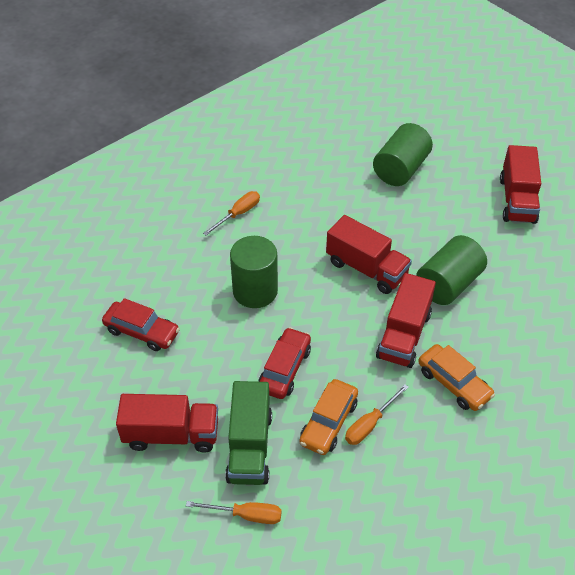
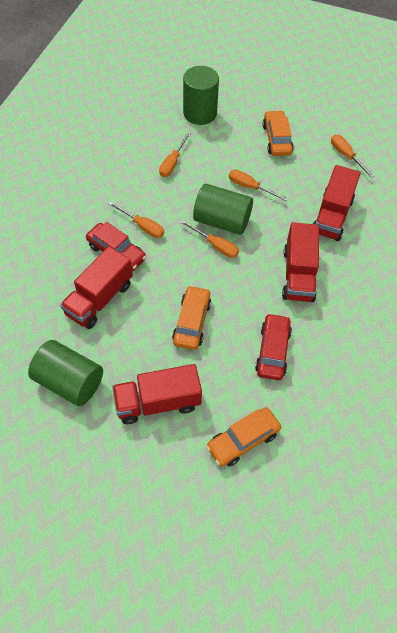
green truck: 1 -> 0
orange car: 2 -> 3
orange screwdriver: 3 -> 5

